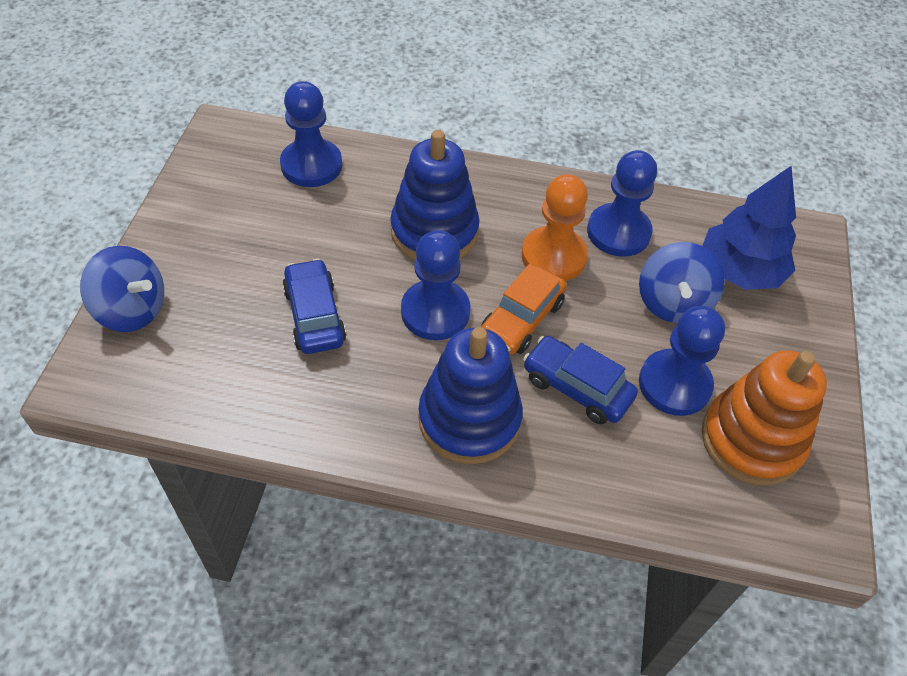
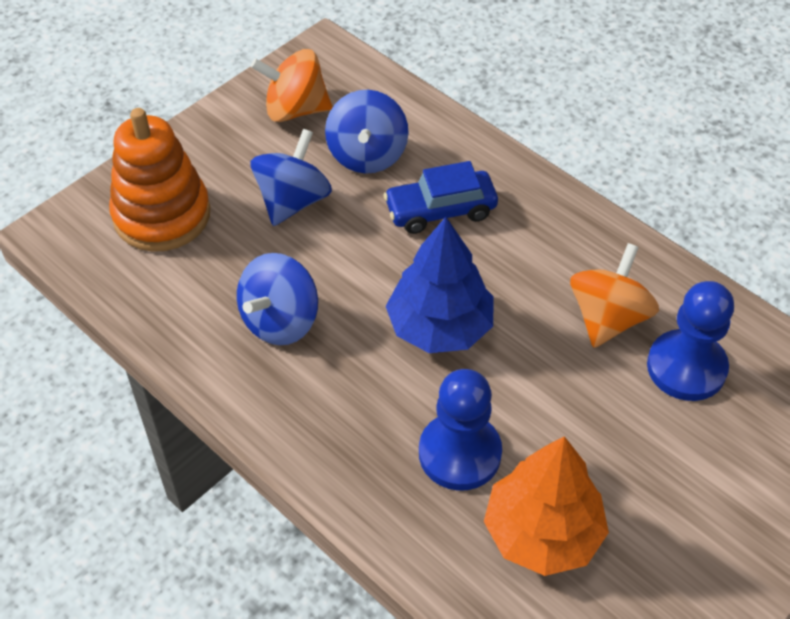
blue car: 2 -> 1
blue pawn: 4 -> 2
blue spinning top: 2 -> 3
blue stacking toy: 2 -> 0
orange car: 1 -> 0
orange pawn: 1 -> 0
orange spinning top: 0 -> 2
orange tree: 0 -> 1

